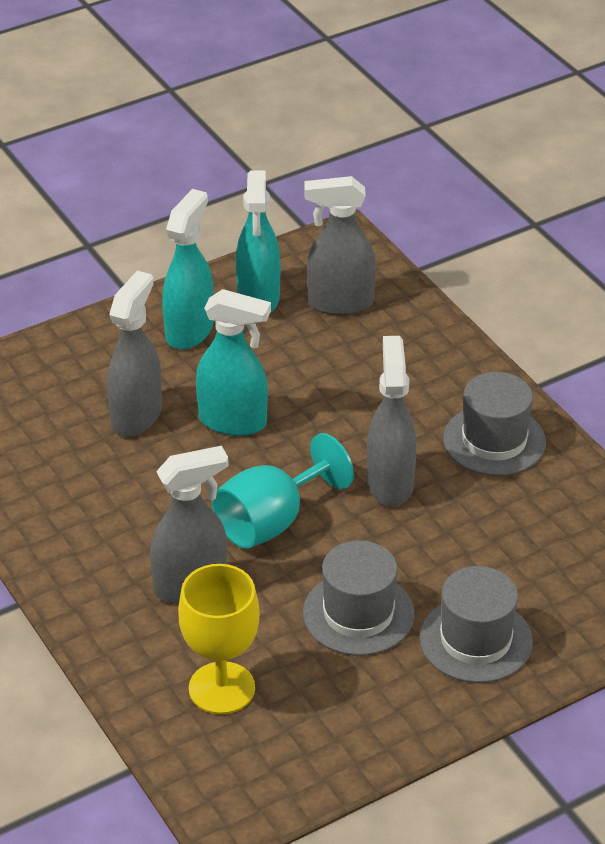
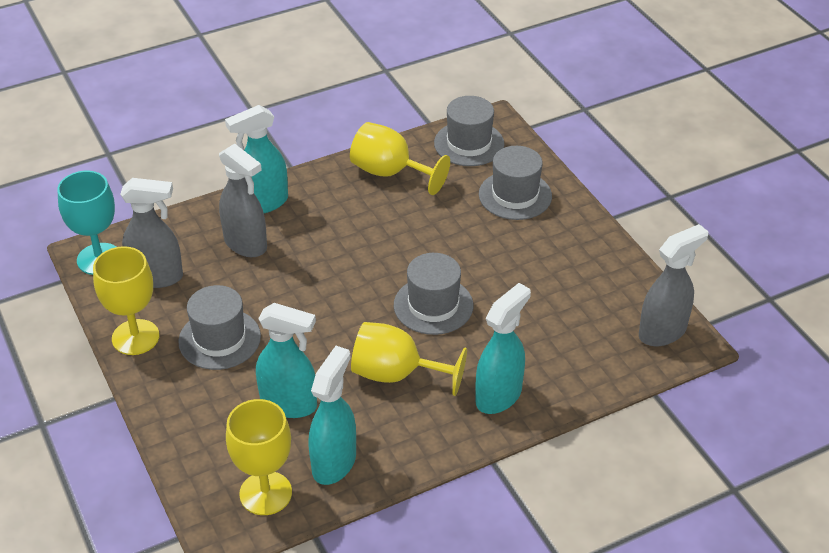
grey hat: 3 -> 4
grey spray bottle: 4 -> 3
turquoise spray bottle: 3 -> 4
yellow goblet: 1 -> 4

